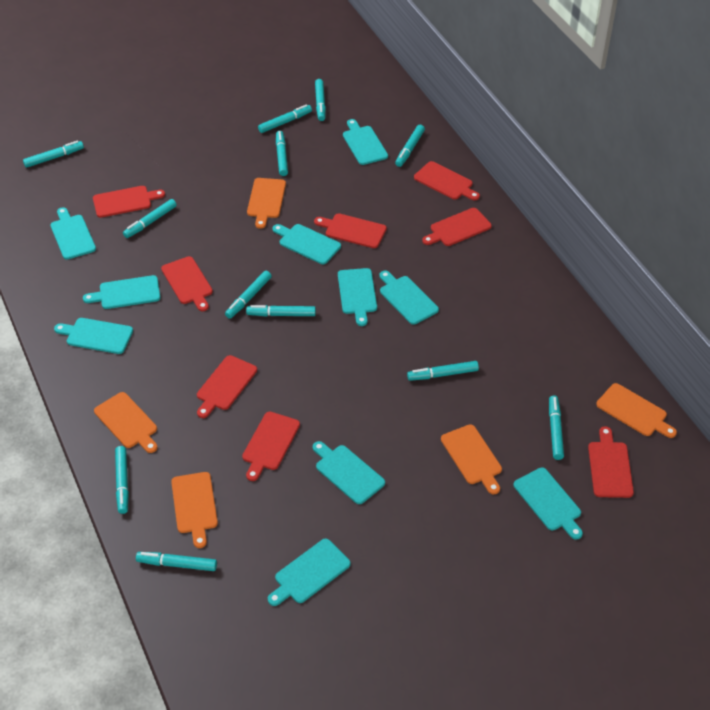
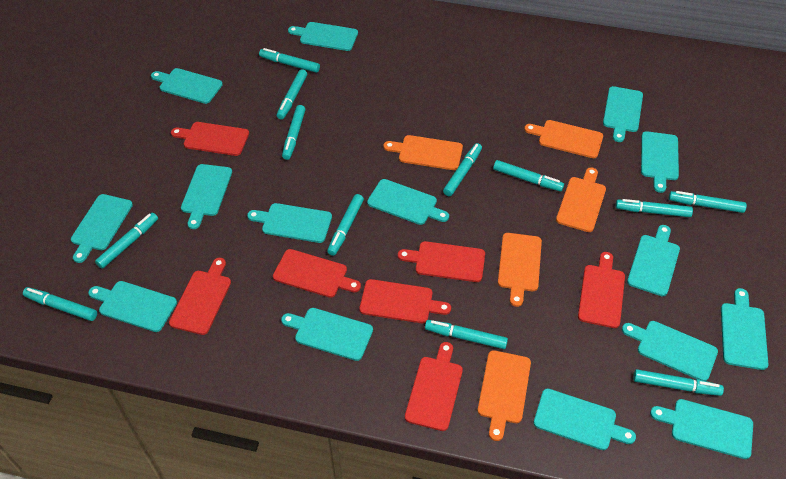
red cutting board: 8 -> 7
turquoise cutting board: 10 -> 15

